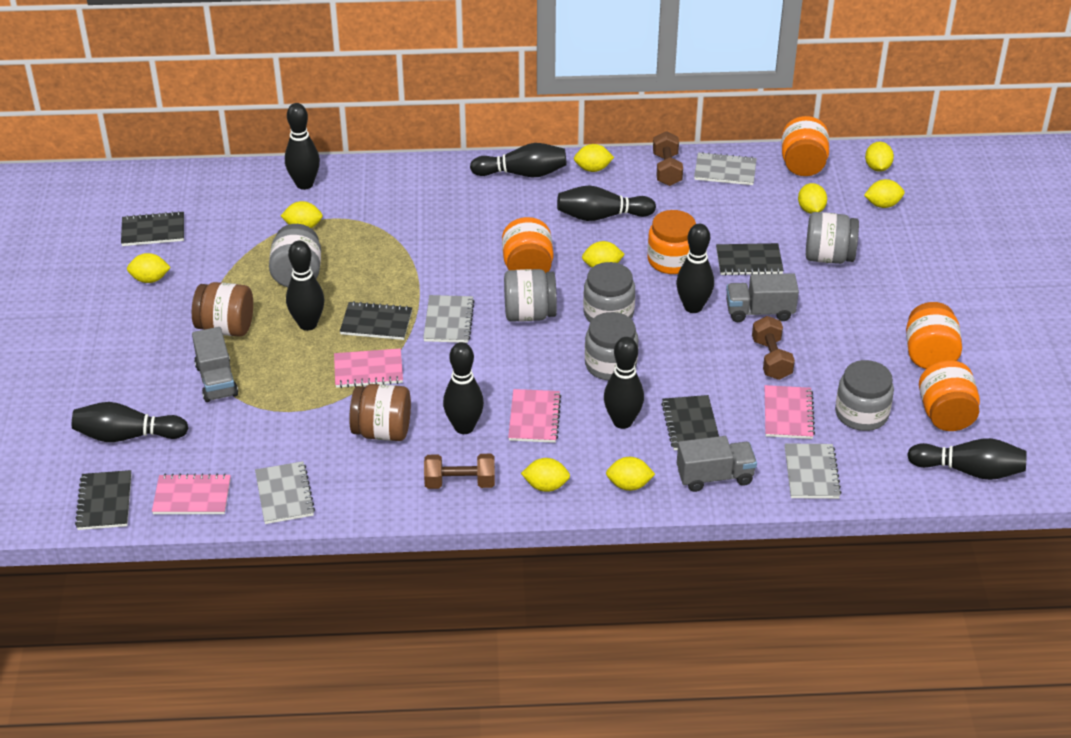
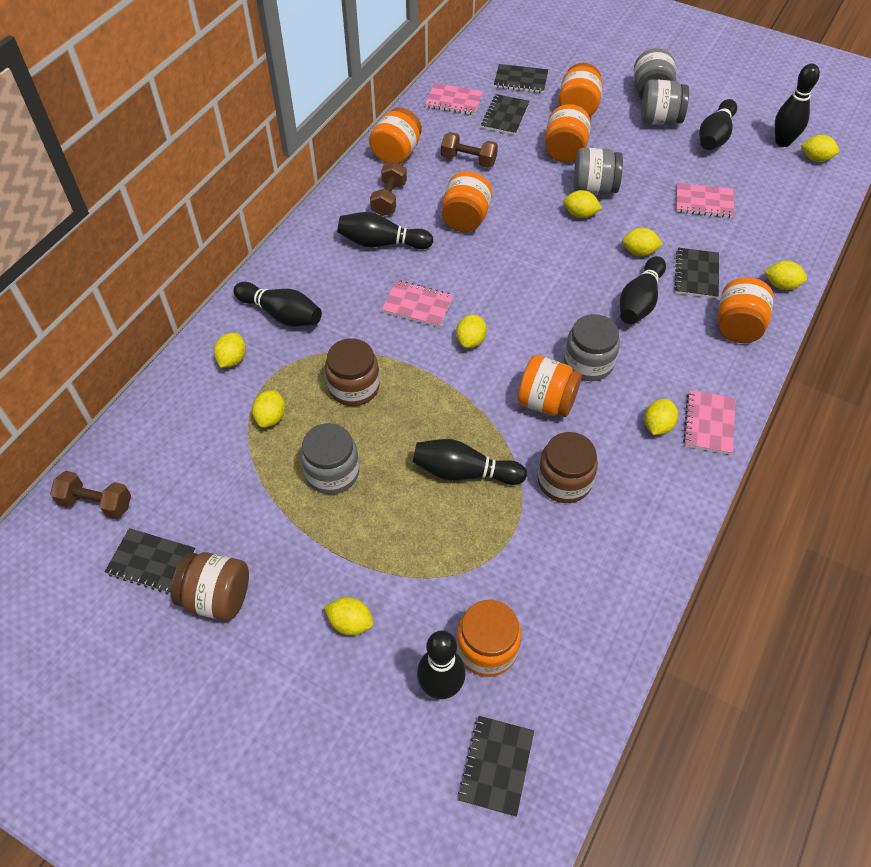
black bowling pin: 9 -> 7
brown jar: 2 -> 3
grey jar: 6 -> 5
grey notebook: 4 -> 0
grey truck: 3 -> 0
orange jar: 5 -> 7

